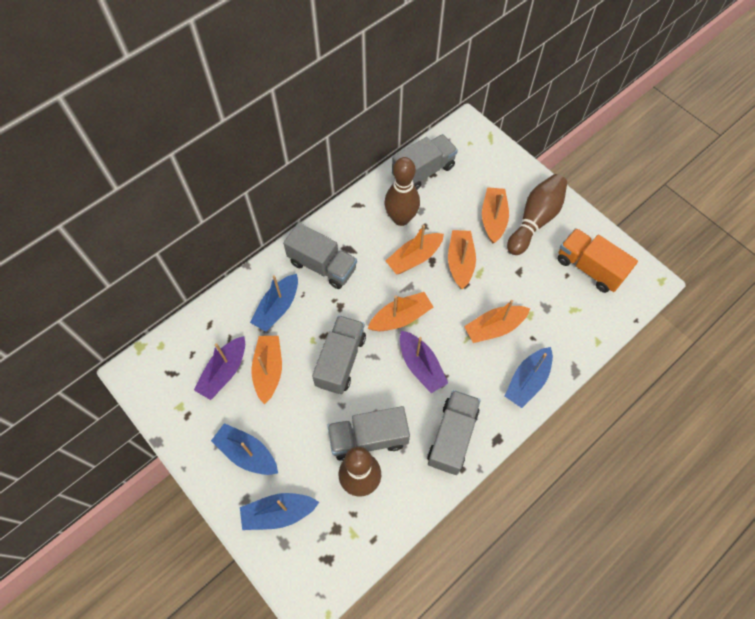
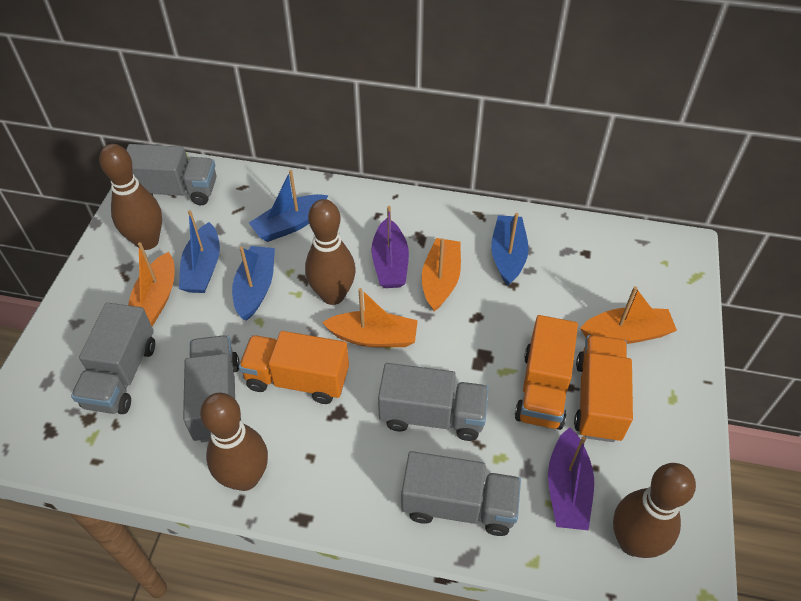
brown bowling pin: 3 -> 4
orange boat: 6 -> 4
orange truck: 1 -> 3

